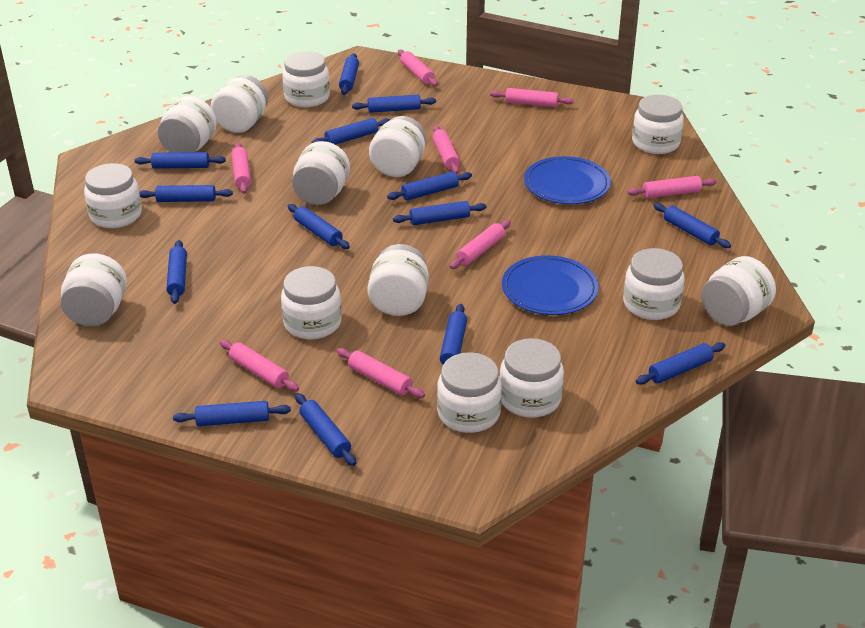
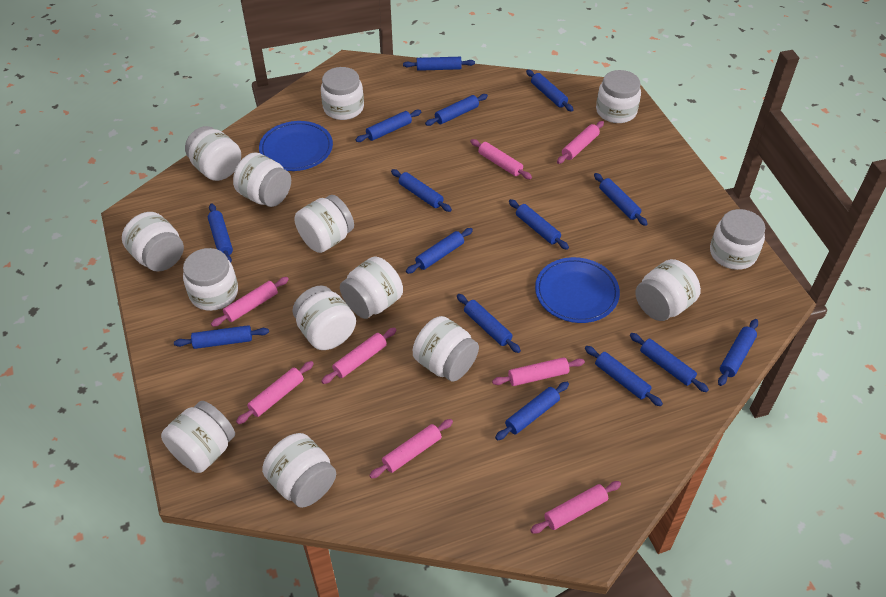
blue rolling pin: 14 -> 15

